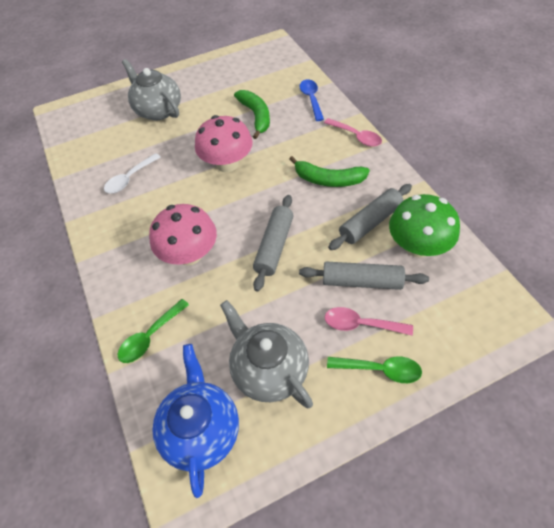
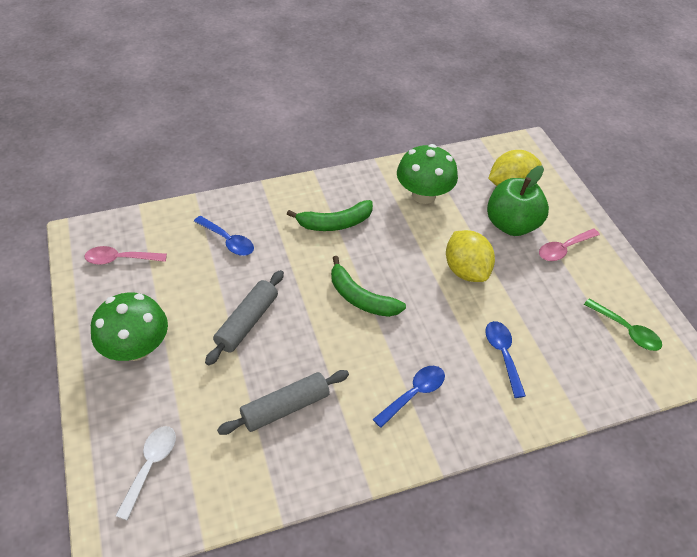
blue spoon: 1 -> 3
blue teapot: 1 -> 0
green apple: 0 -> 1
green mushroom: 1 -> 2
green spoon: 2 -> 1
grey rolling pin: 3 -> 2
grey teapot: 2 -> 0
pink mushroom: 2 -> 0
yellow lemon: 0 -> 2

